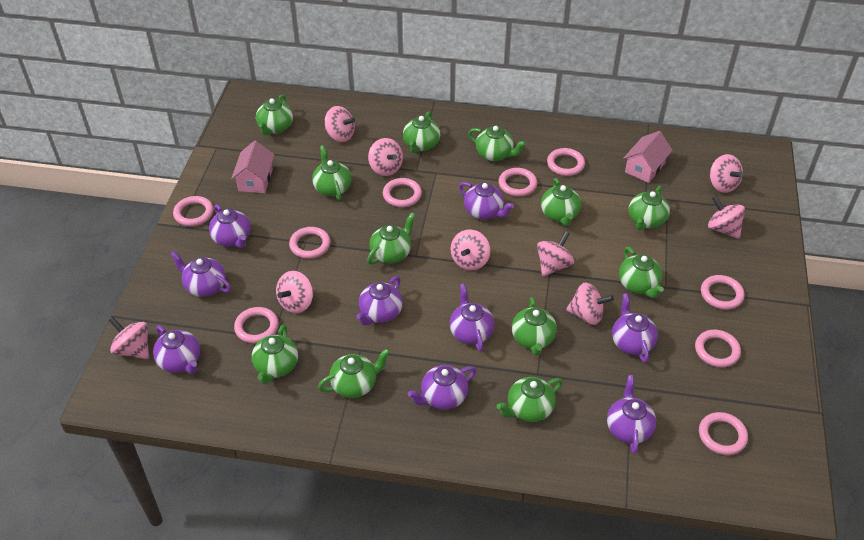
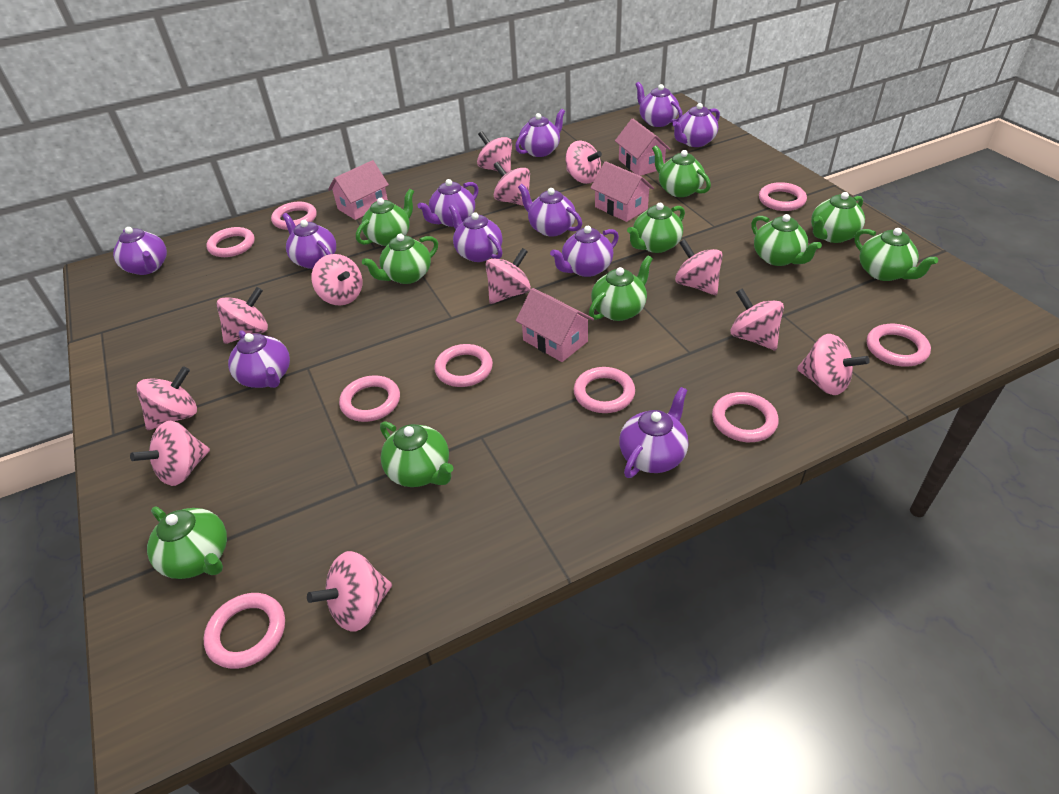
green teapot: 12 -> 10
pink house: 2 -> 4
pink spinning top: 9 -> 12
purple teapot: 9 -> 11

